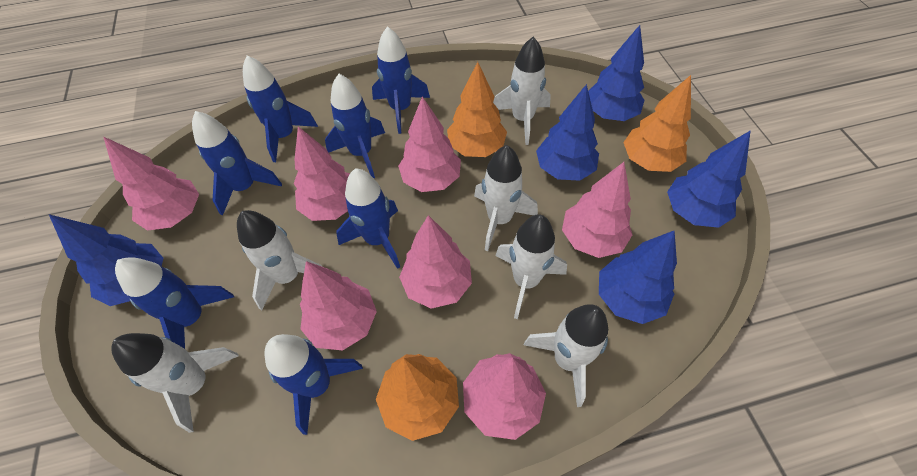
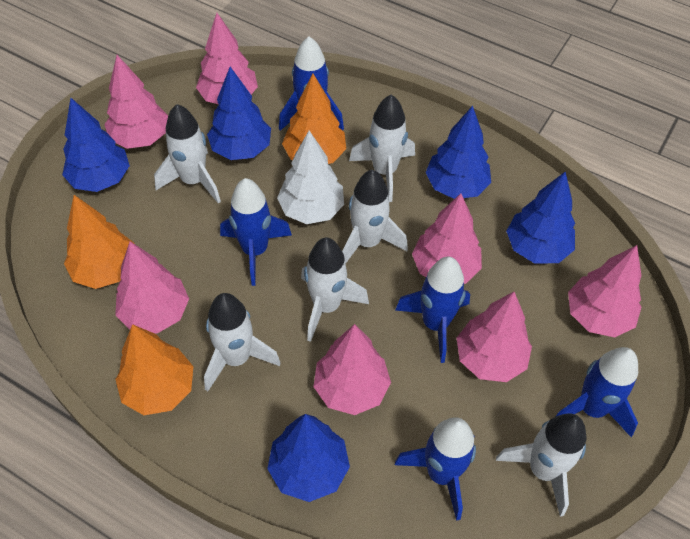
blue rocket: 7 -> 5
white tree: 0 -> 1

